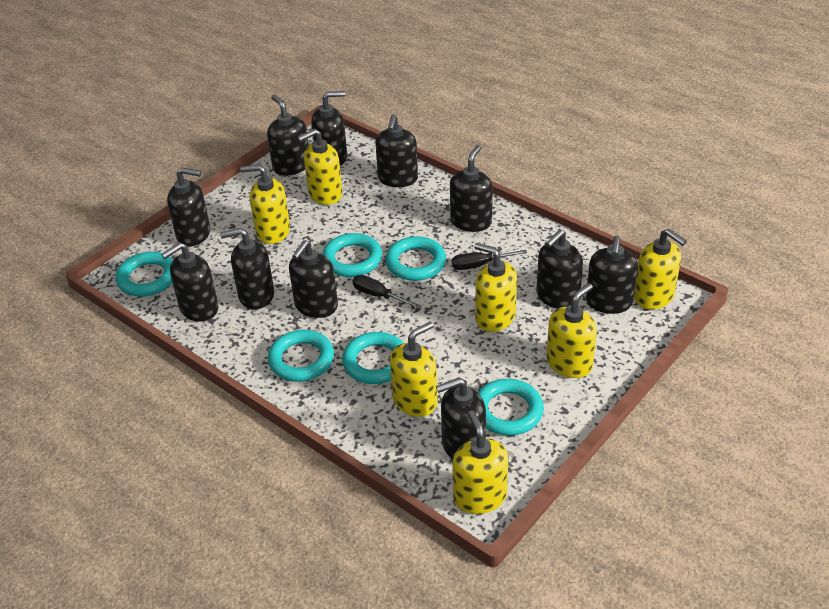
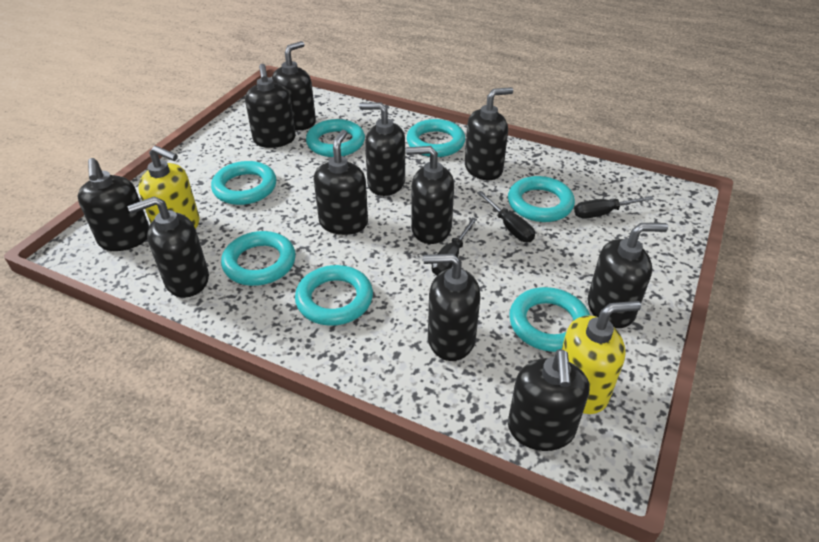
black screwdriver: 2 -> 3
turquoise ring: 6 -> 7
yellow soap dispenser: 7 -> 2

